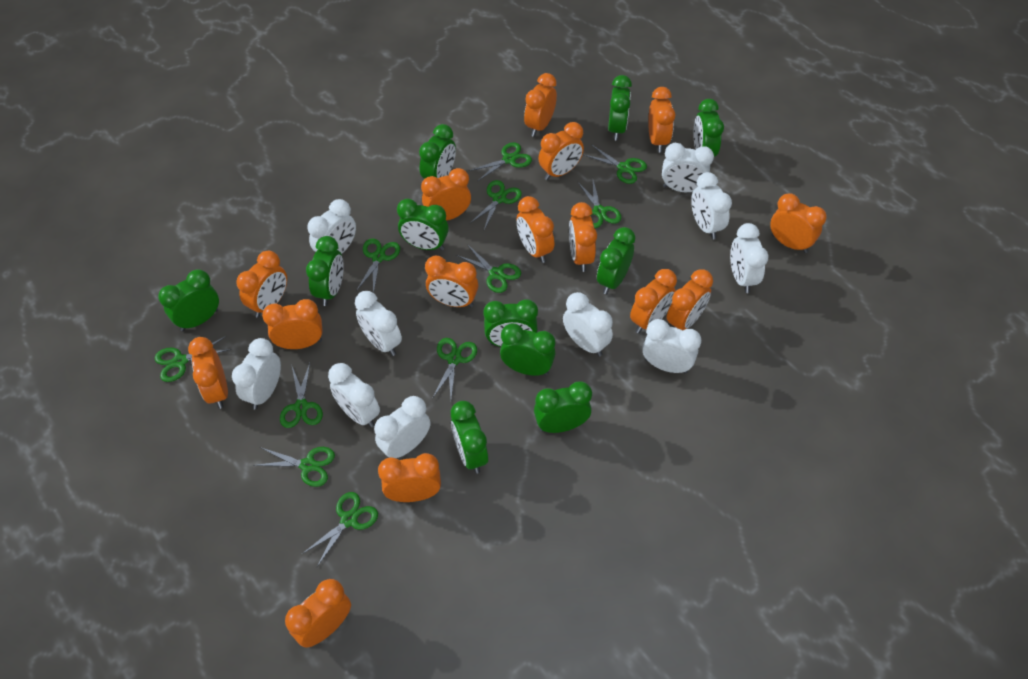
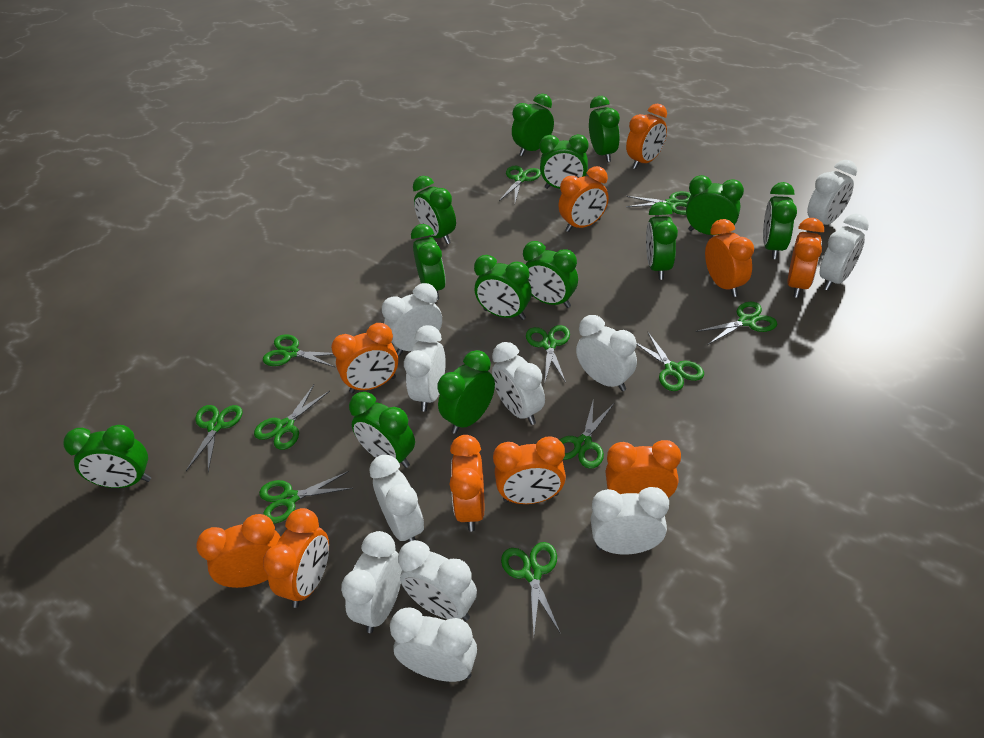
green clock: 11 -> 13
orange clock: 15 -> 10
white clock: 10 -> 11

